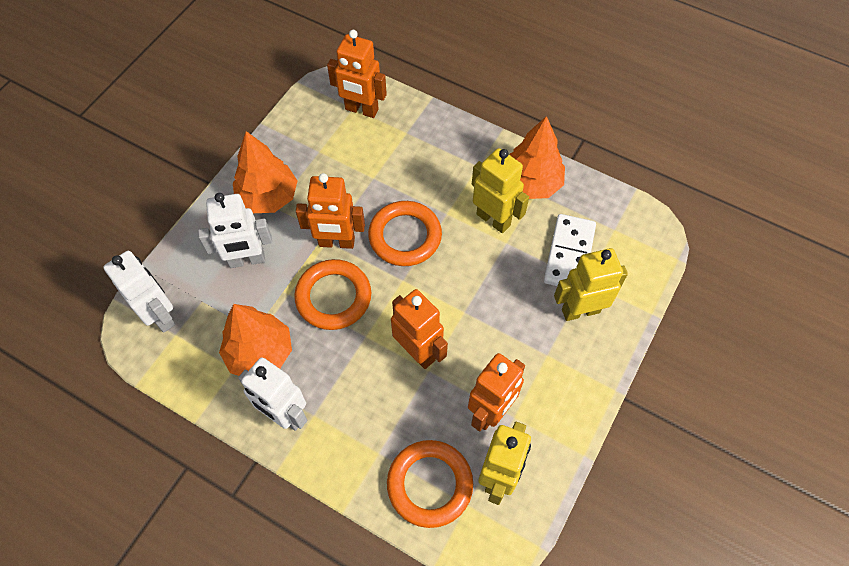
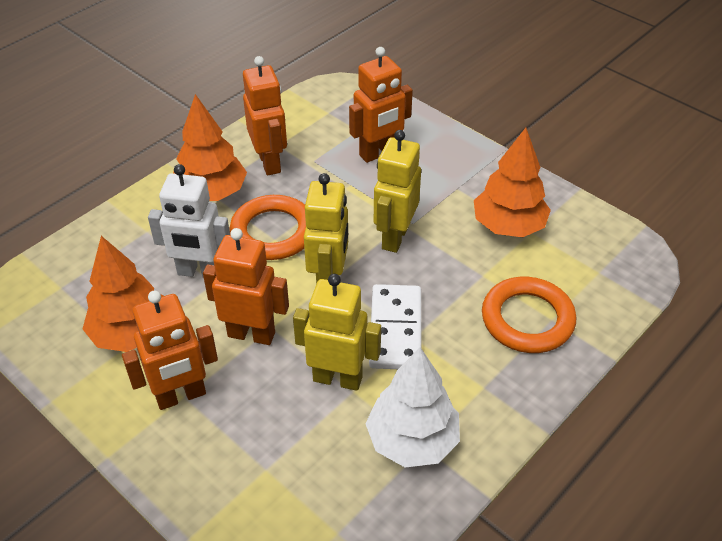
orange ring: 3 -> 2
white robot: 3 -> 1
white tree: 0 -> 1

